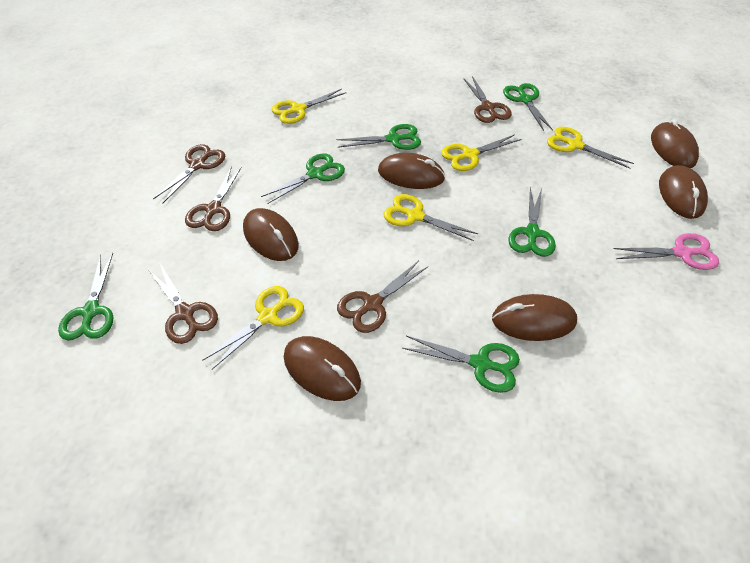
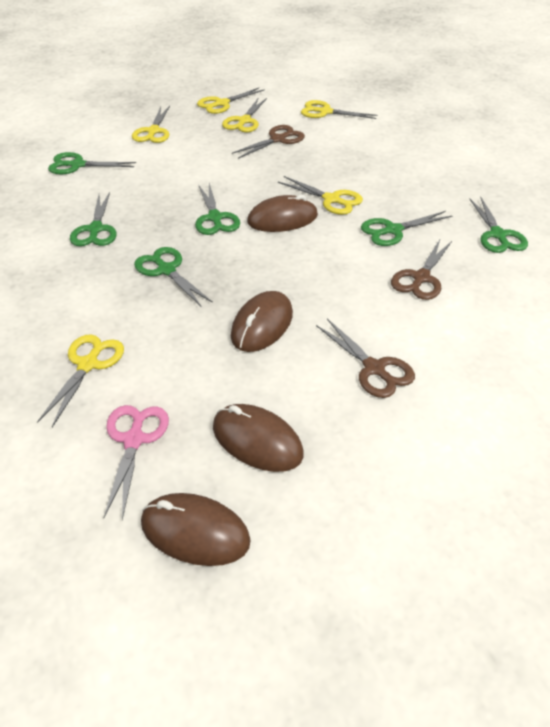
brown mouse: 6 -> 4
brown scissors: 5 -> 3
yellow scissors: 5 -> 6

